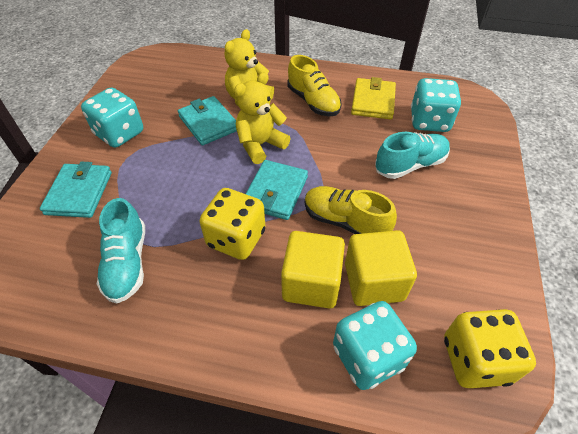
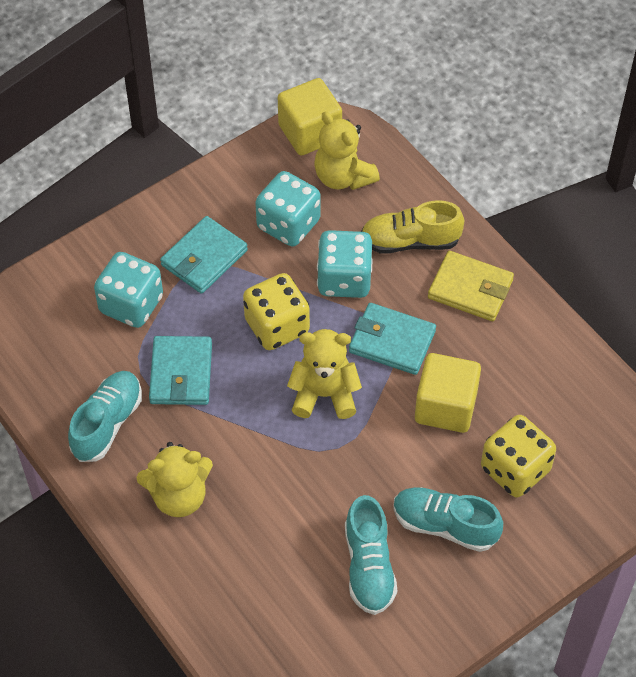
turquoise shoe: 2 -> 3
yellow shoe: 2 -> 1
yellow teddy bear: 2 -> 3

